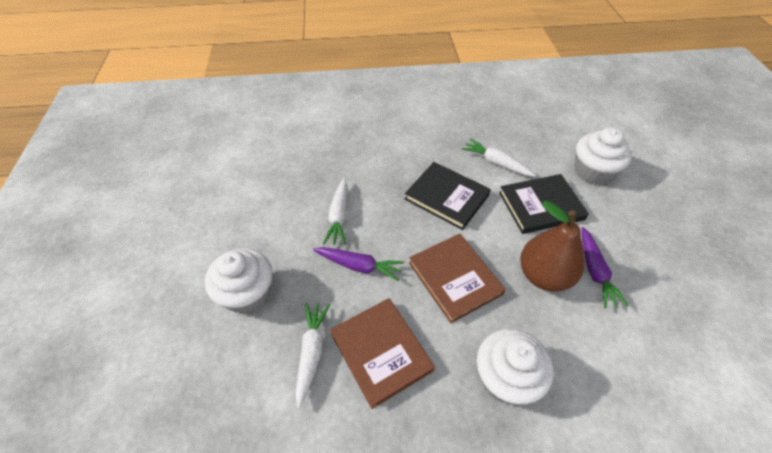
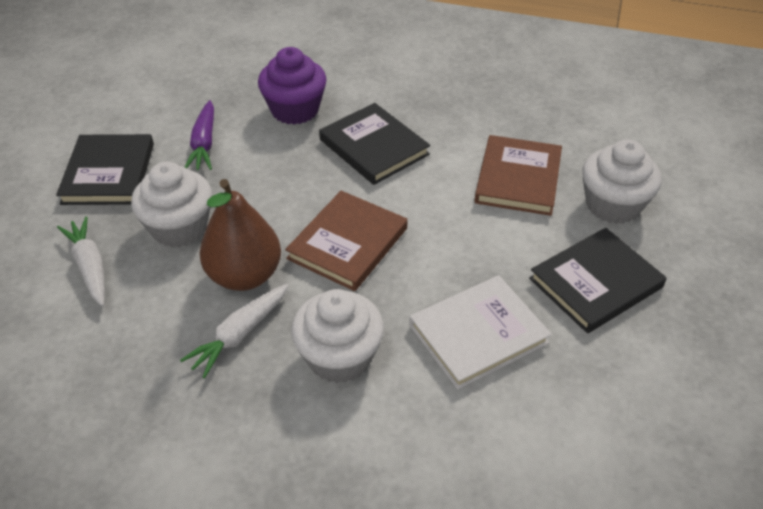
black book: 2 -> 3
purple carrot: 2 -> 1
purple cupcake: 0 -> 1
white book: 0 -> 1
white carrot: 3 -> 2

